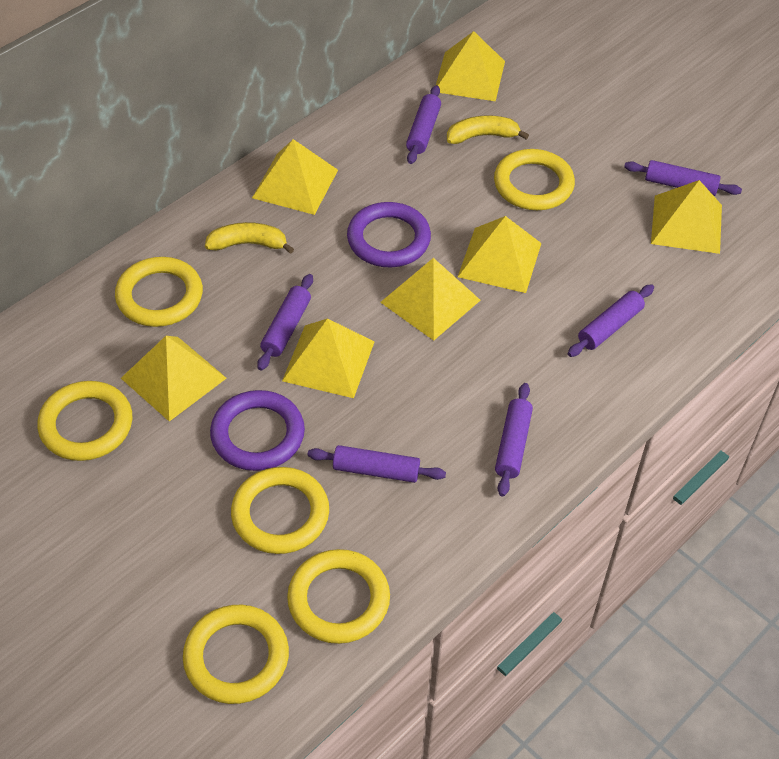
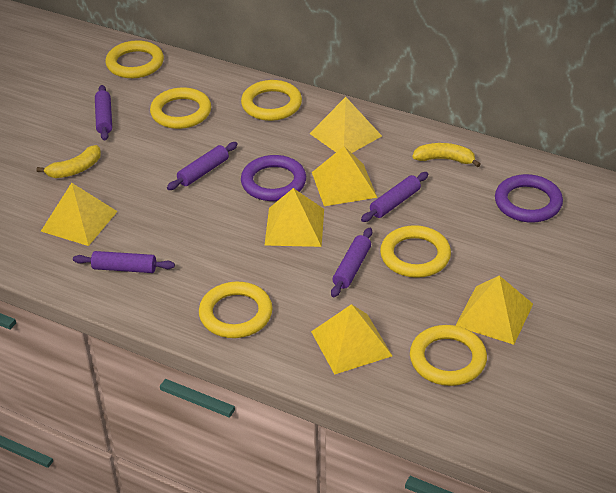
purple rolling pin: 6 -> 5
yellow pyramid: 7 -> 6

